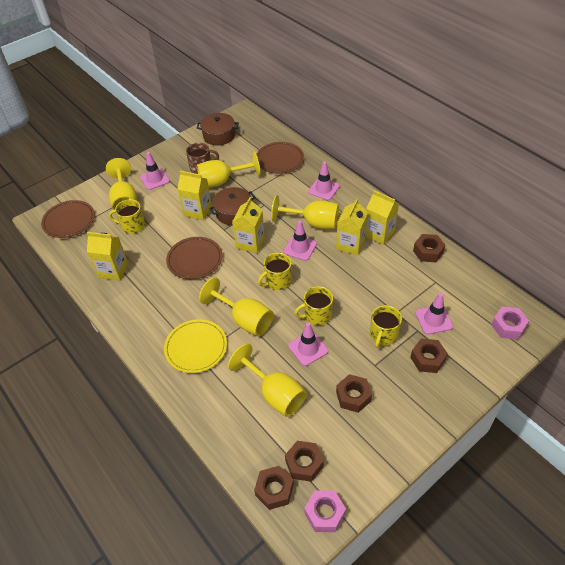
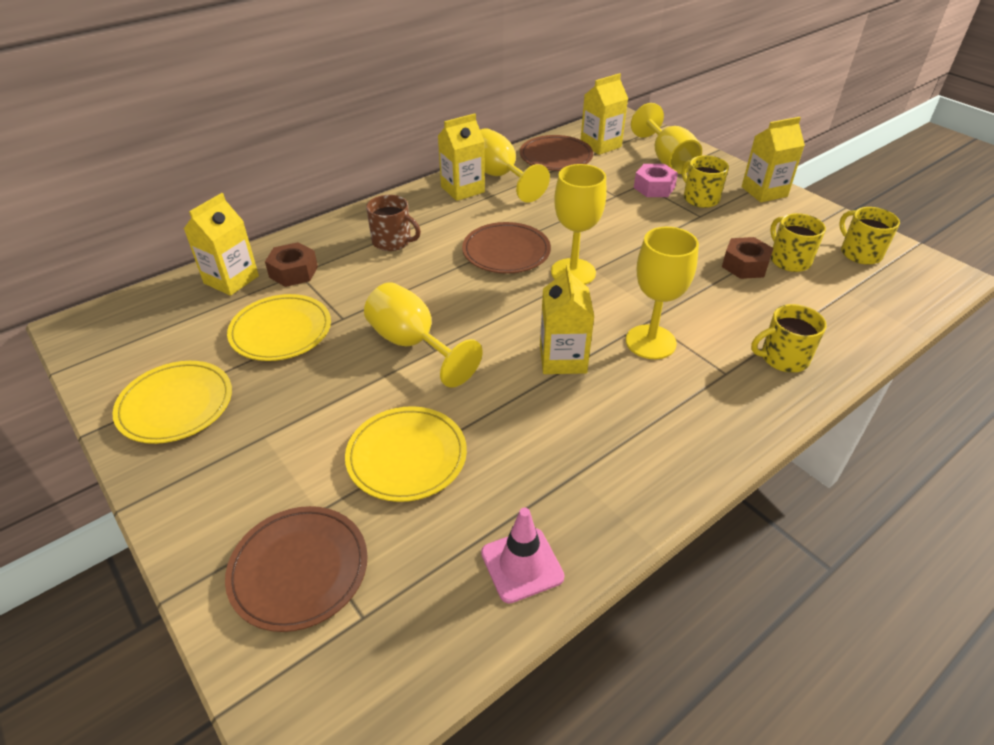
brown nut: 5 -> 2
brown pot: 2 -> 0
pink nut: 2 -> 1
pink traffic cone: 5 -> 1
yellow plate: 1 -> 3

